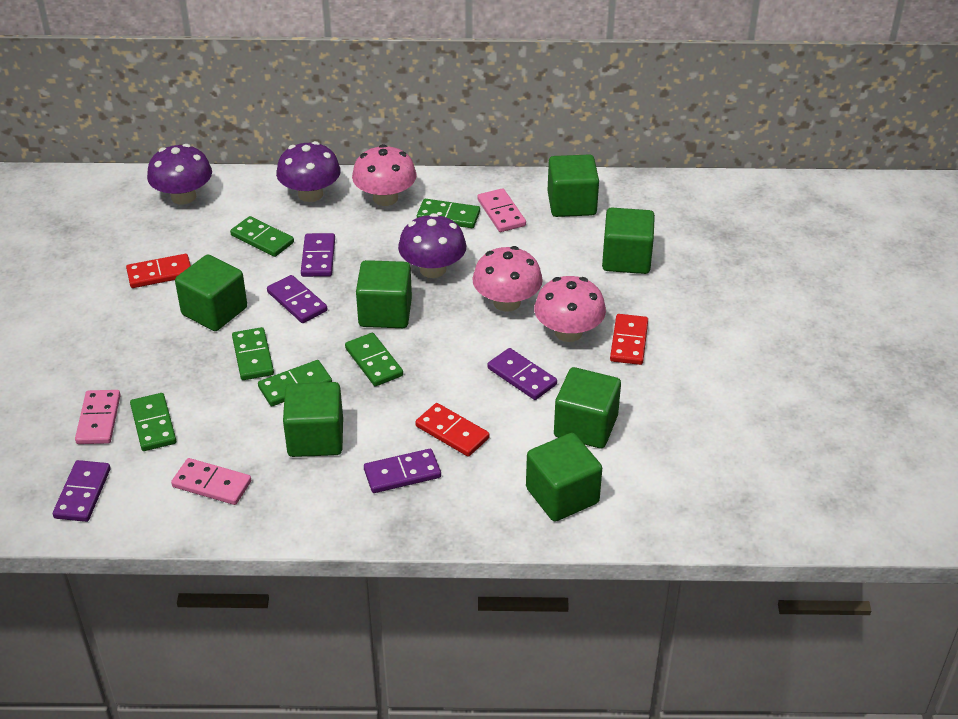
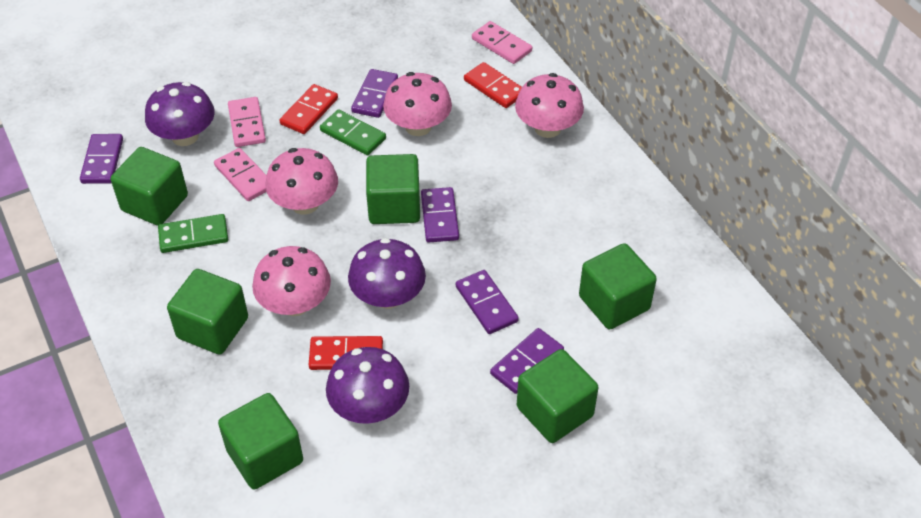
green cube: 7 -> 6
green domino: 6 -> 2
pink mushroom: 3 -> 4

